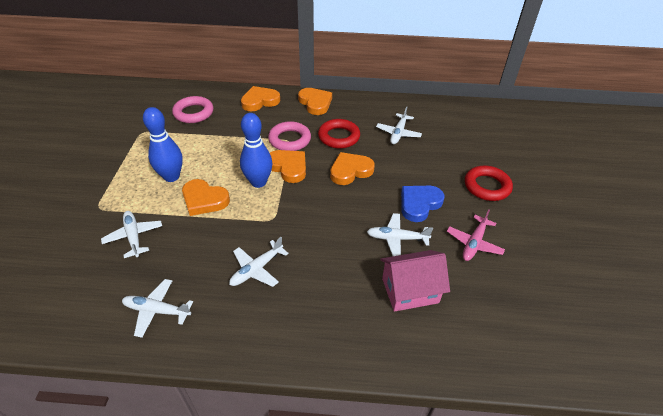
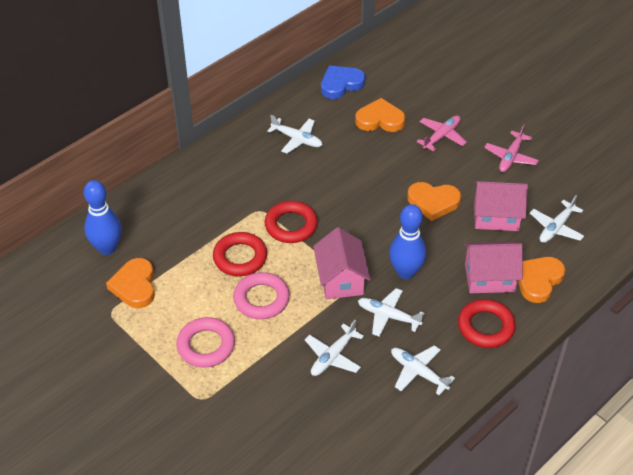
orange heart: 5 -> 4
pink house: 1 -> 3
pink plane: 1 -> 2
red ring: 2 -> 3

